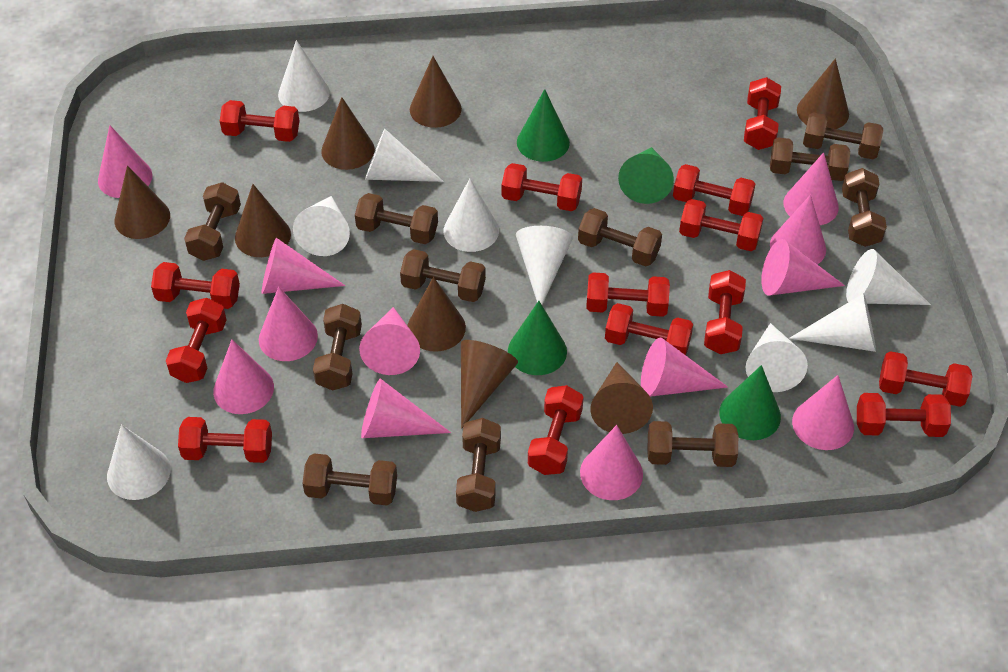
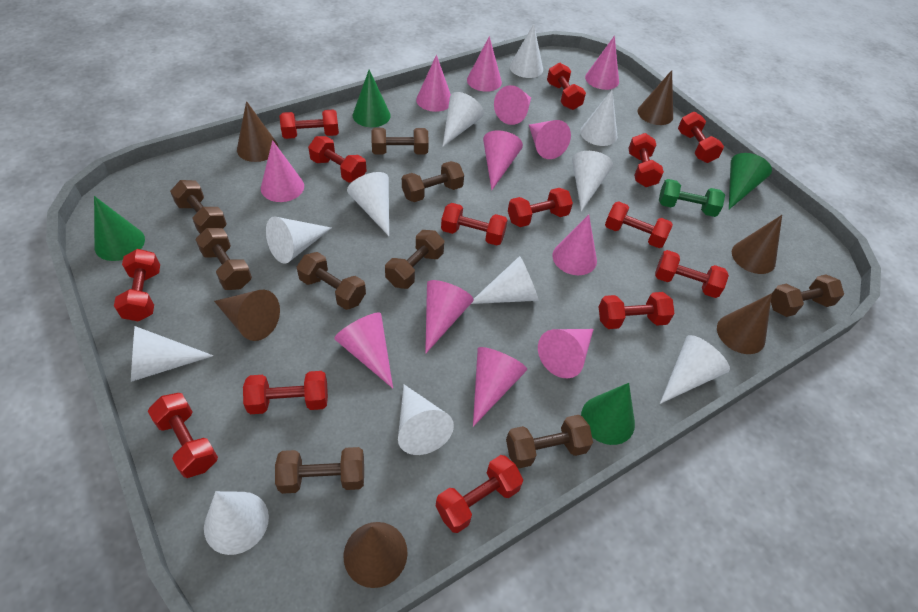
brown cone: 8 -> 6
brown dumbbell: 11 -> 9
green dumbbell: 0 -> 1
white cone: 9 -> 11

